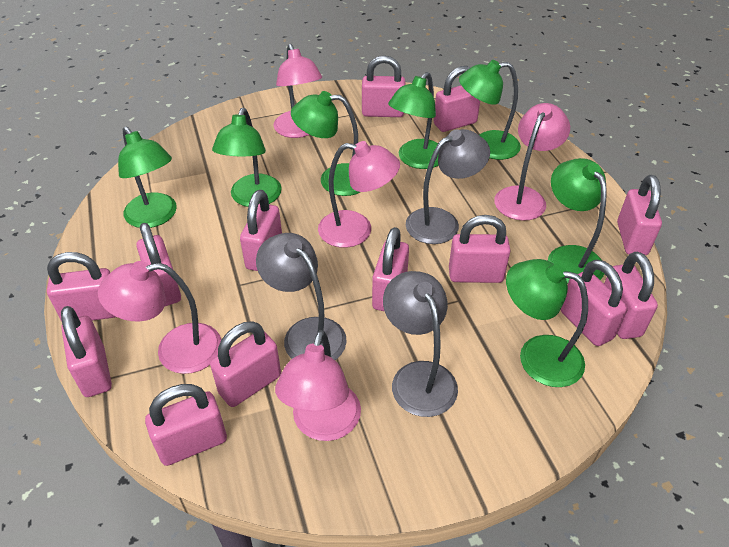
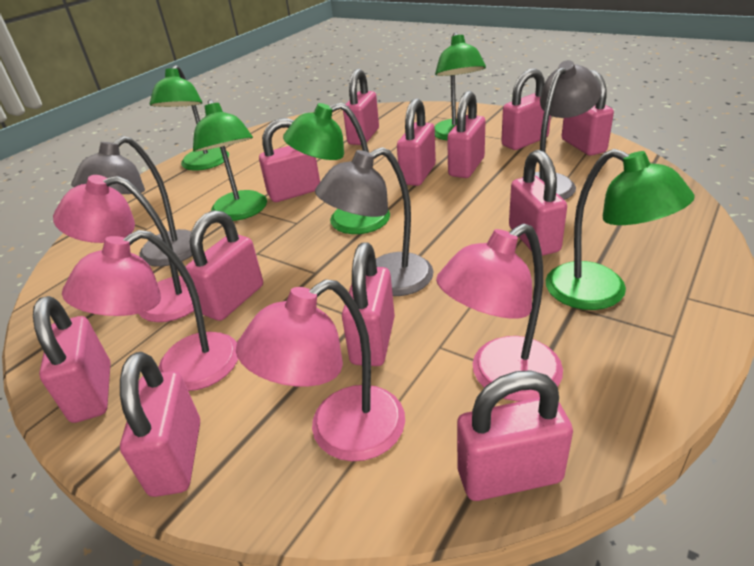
green lamp: 7 -> 5
pink lamp: 5 -> 4
pink padlock: 13 -> 12

